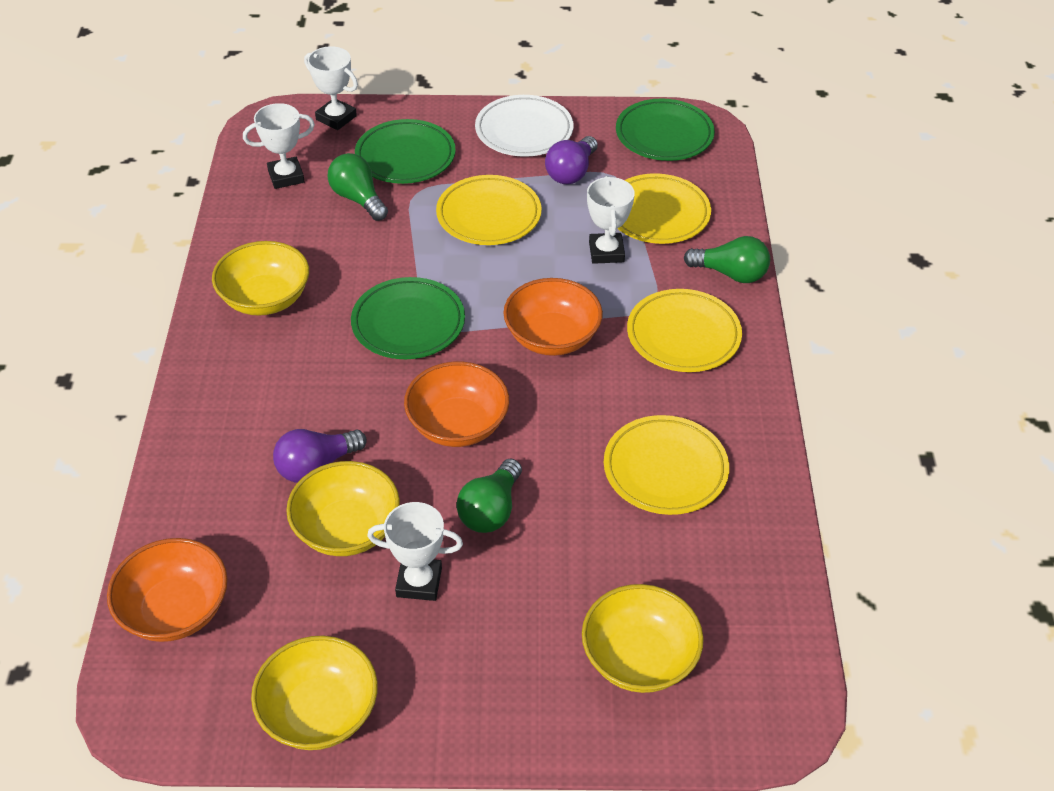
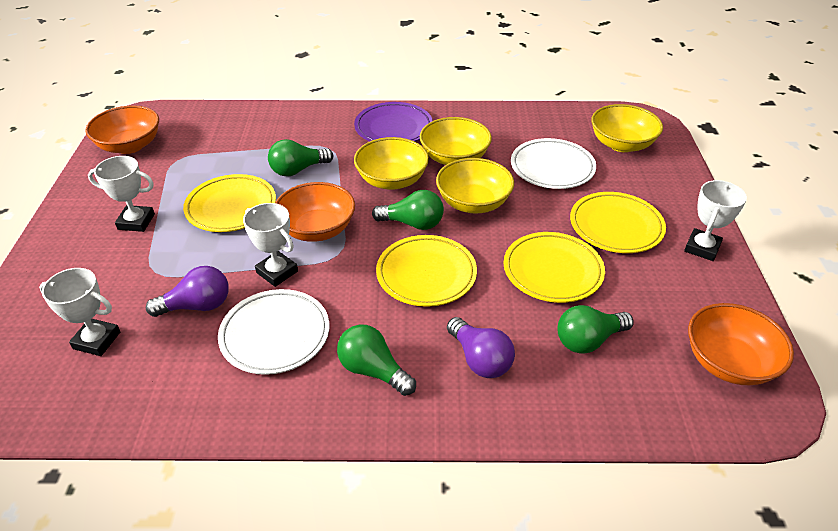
green light bulb: 3 -> 4
green plate: 3 -> 0
purple plate: 0 -> 1
white plate: 1 -> 2

